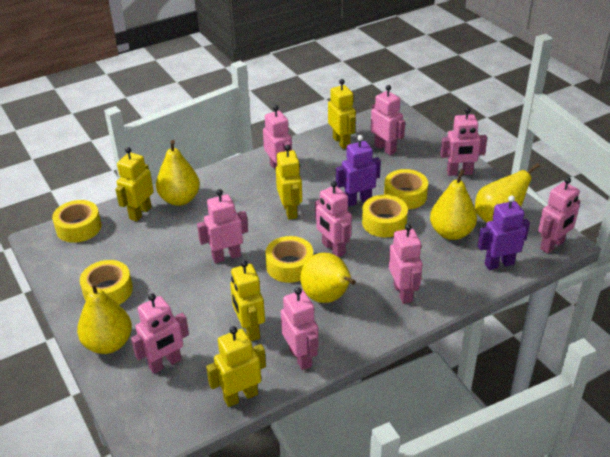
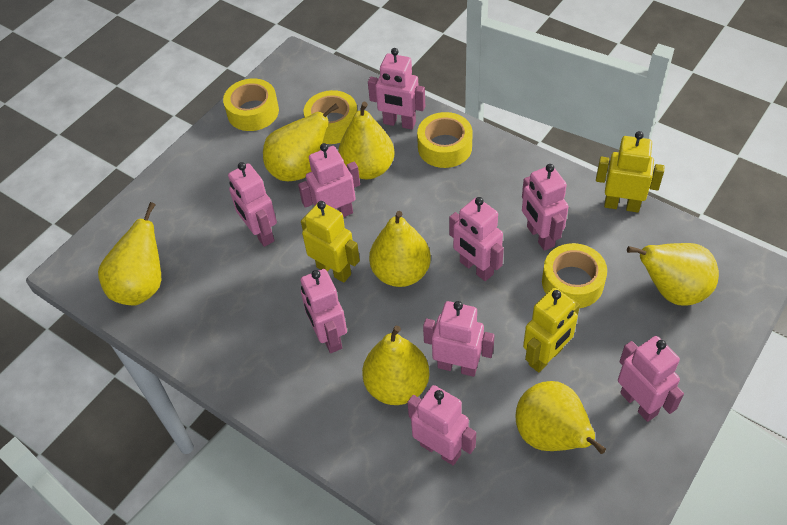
purple robot: 2 -> 0
yellow pear: 5 -> 7
yellow robot: 5 -> 3
yellow tape: 5 -> 4

